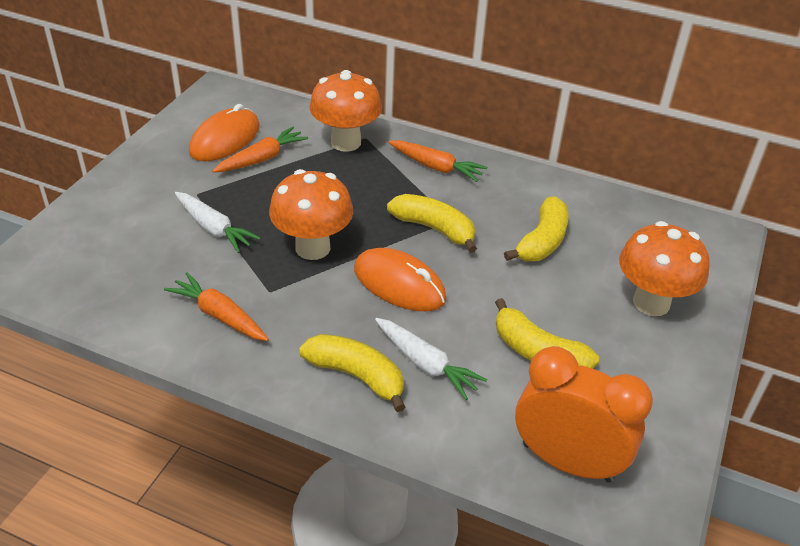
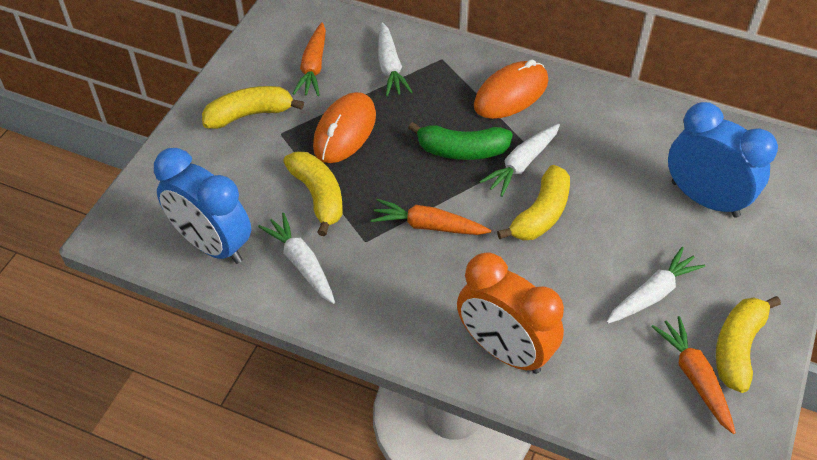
blue clock: 0 -> 2
green banana: 0 -> 1
orange mushroom: 3 -> 0
white carrot: 2 -> 4

